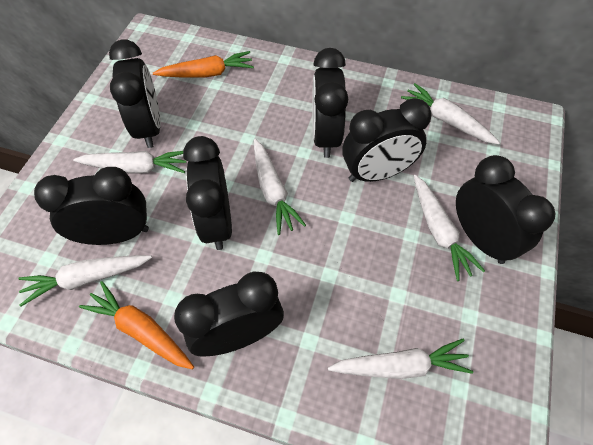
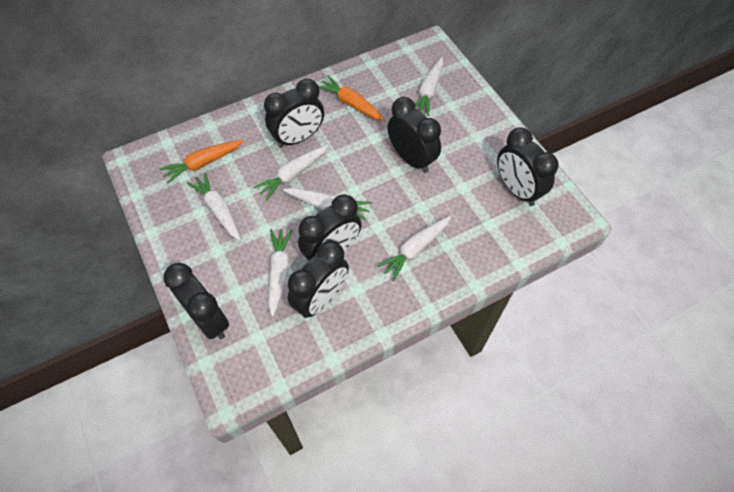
black clock: 7 -> 6

